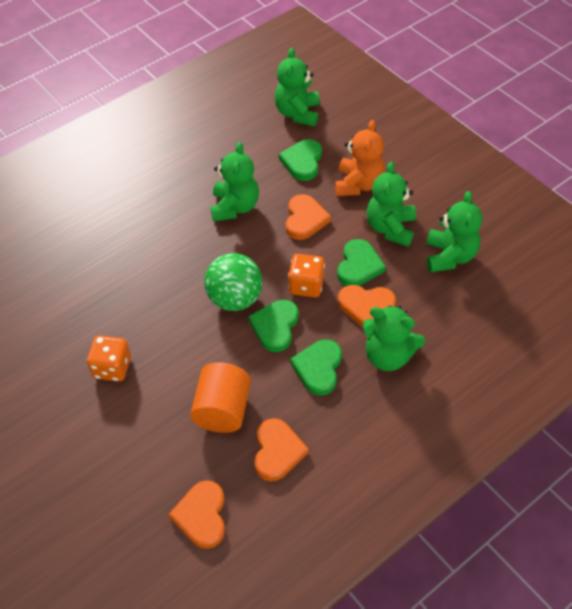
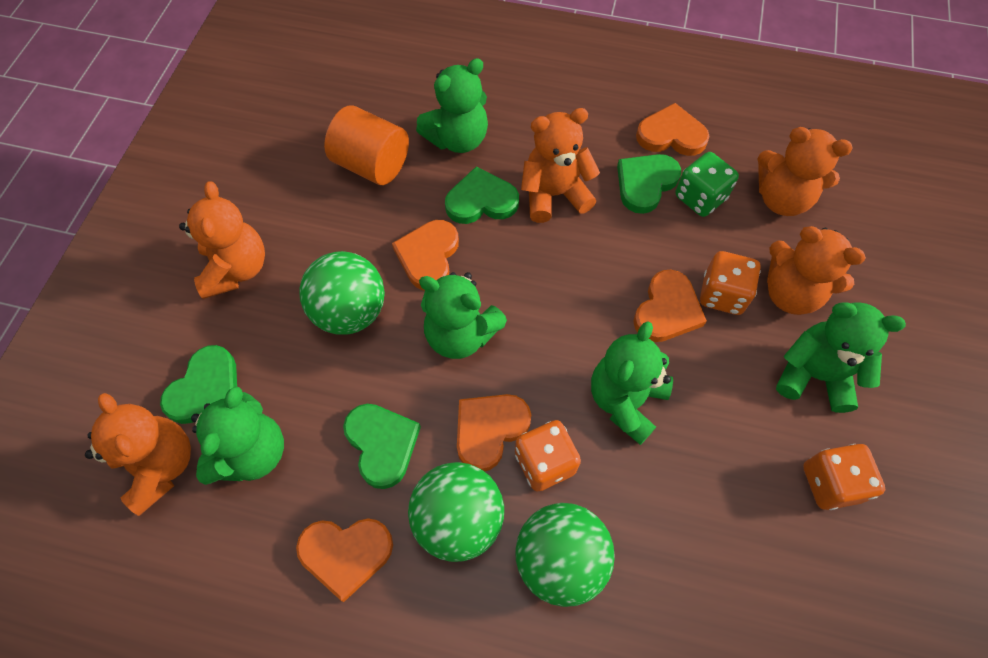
green ball: 1 -> 3
green dice: 0 -> 1
orange dice: 2 -> 3
orange heart: 4 -> 5
orange teddy bear: 1 -> 5

